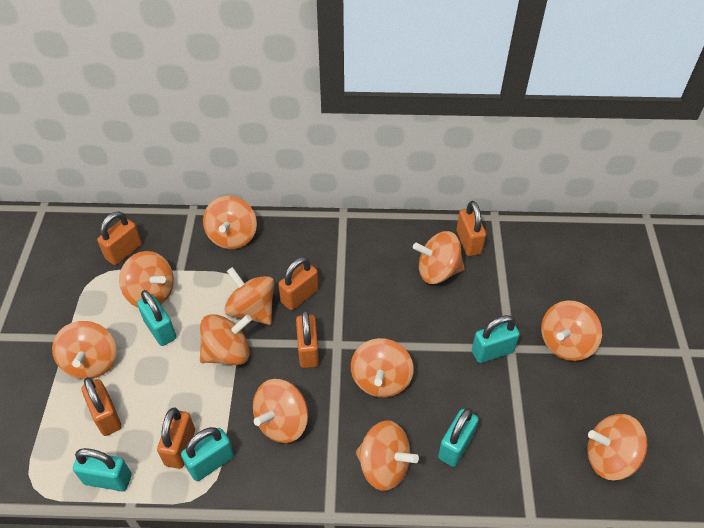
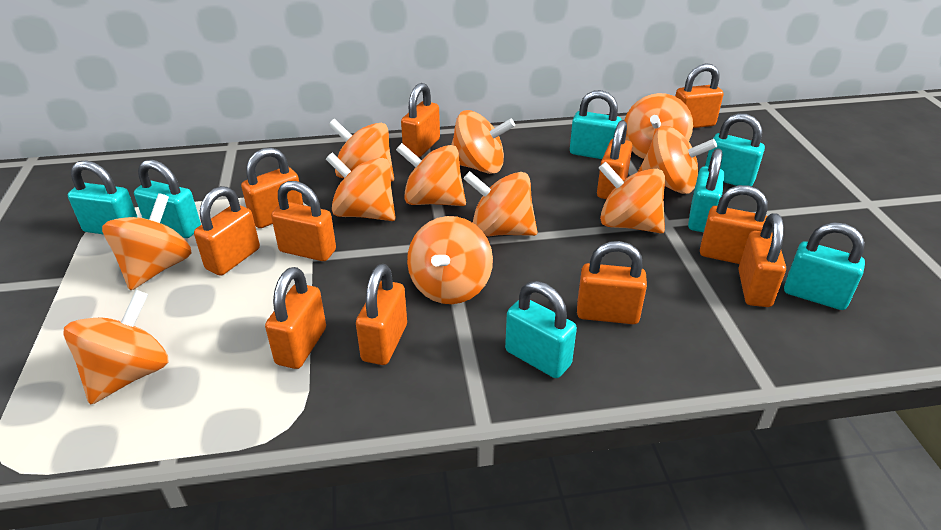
orange padlock: 6 -> 11
turquoise padlock: 5 -> 7

